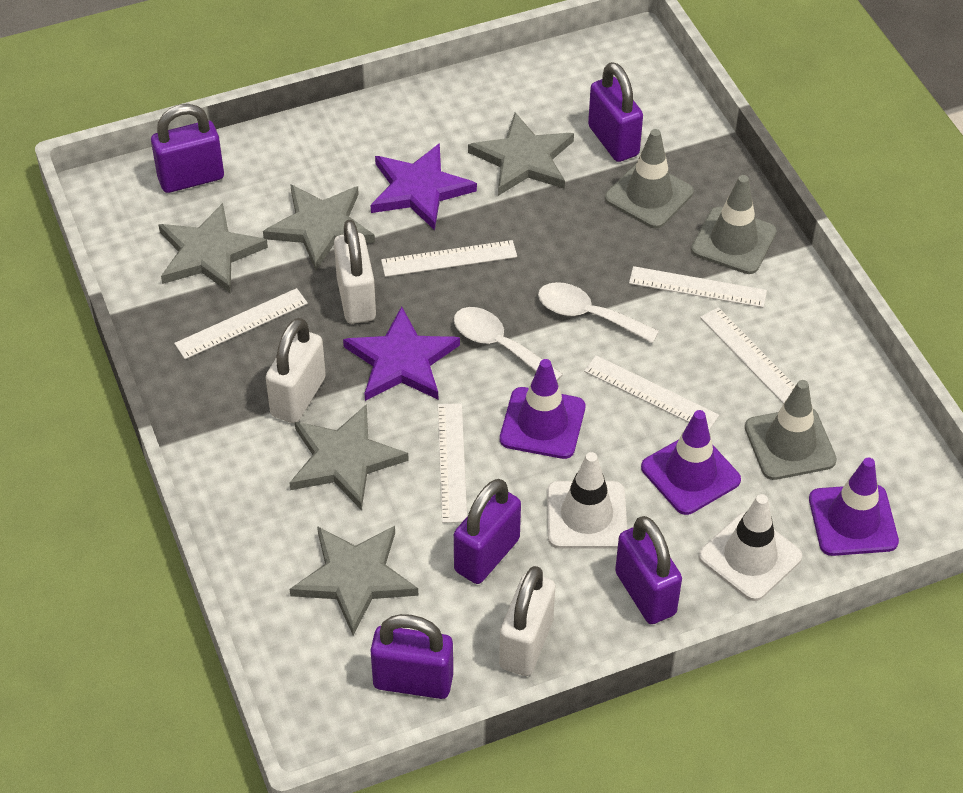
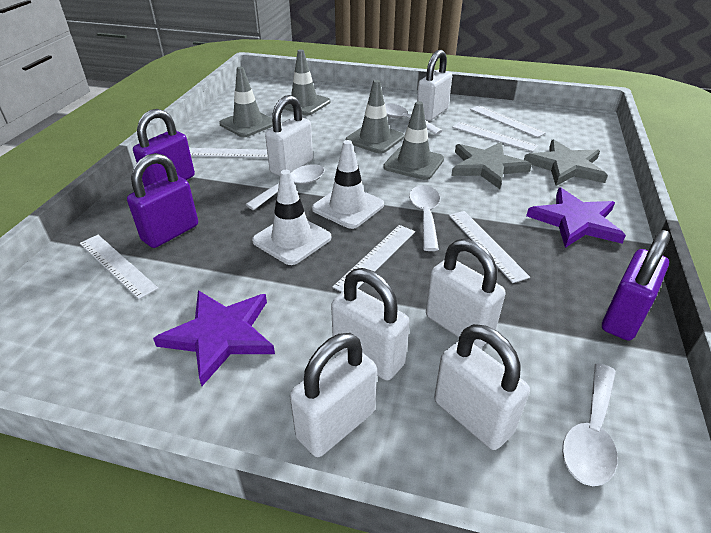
grey star: 5 -> 2
grey traffic cone: 3 -> 4
purple padlock: 5 -> 3
purple traffic cone: 3 -> 0
white padlock: 3 -> 6
white spoon: 2 -> 4

